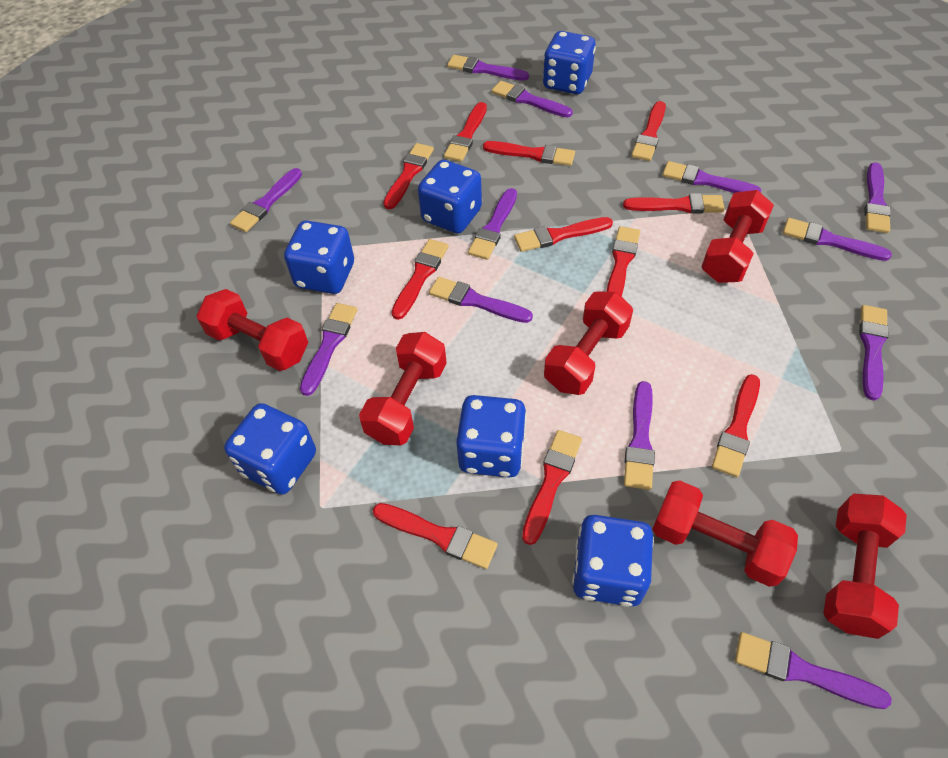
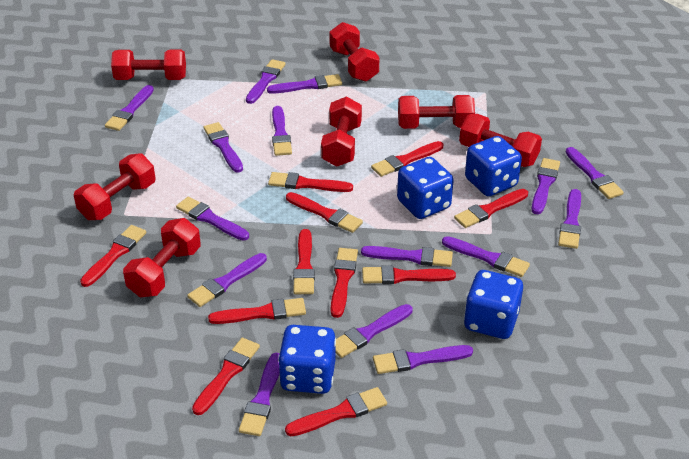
blue dice: 6 -> 4
purple brush: 12 -> 15
red dumbbell: 6 -> 7

